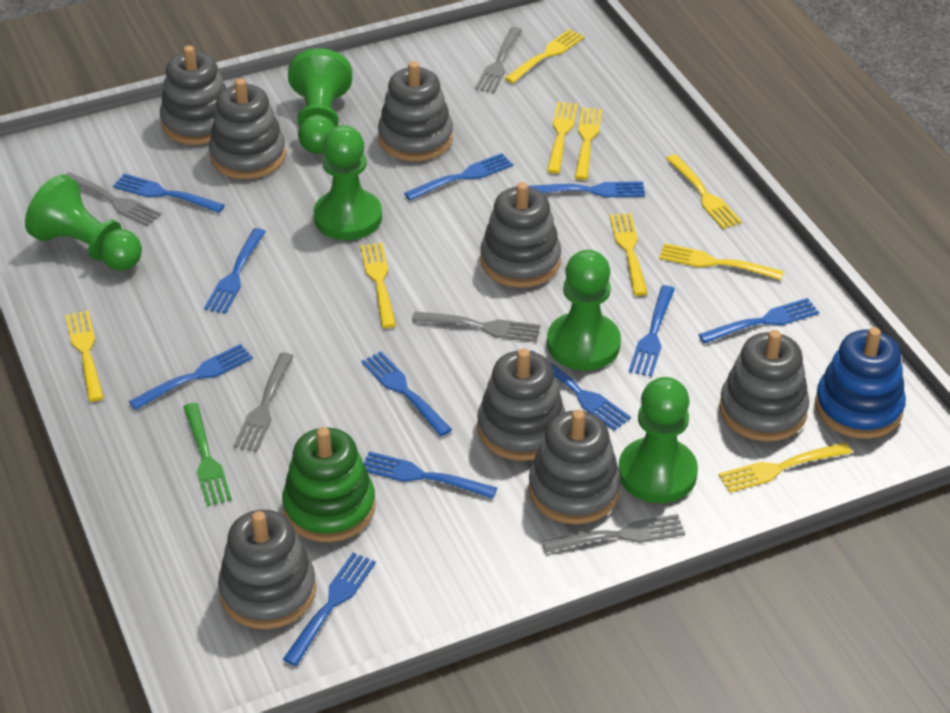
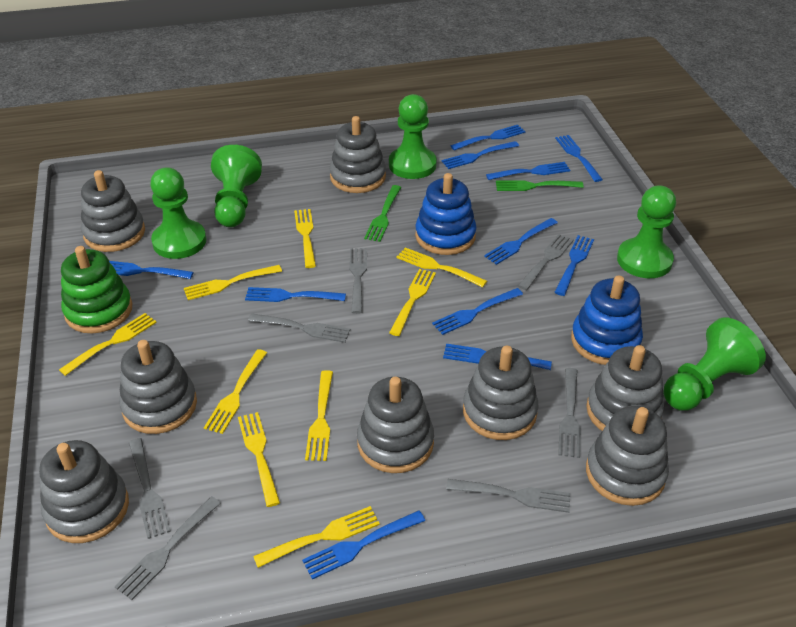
blue stacking toy: 1 -> 2
green fork: 1 -> 2
grey fork: 5 -> 7

